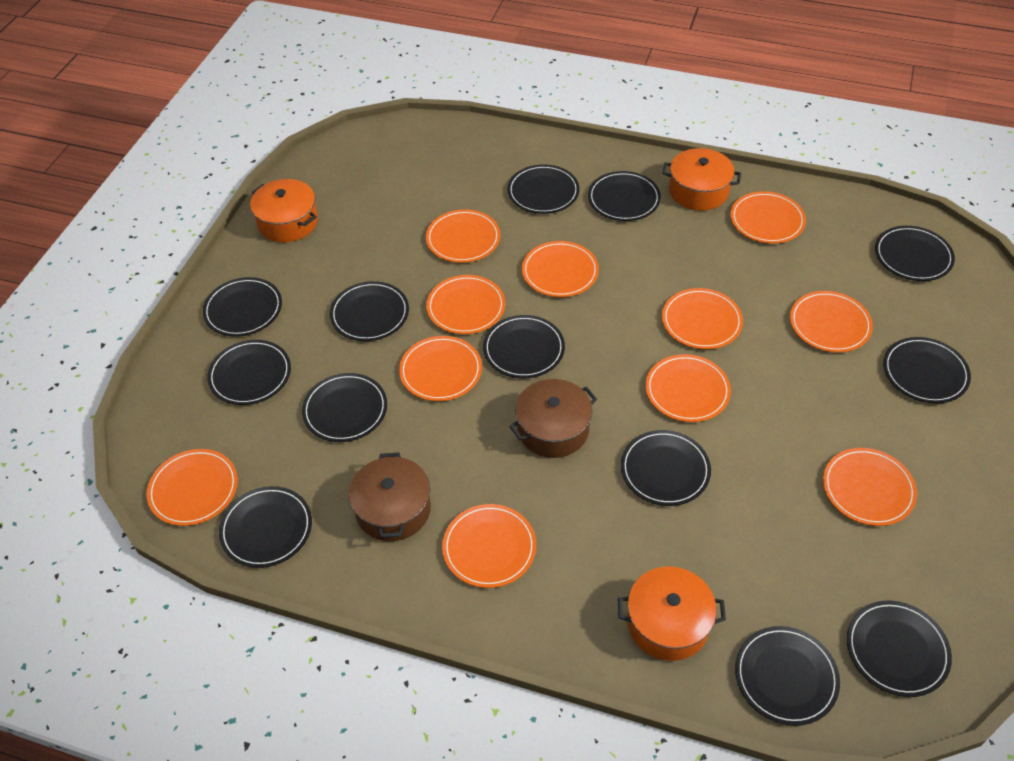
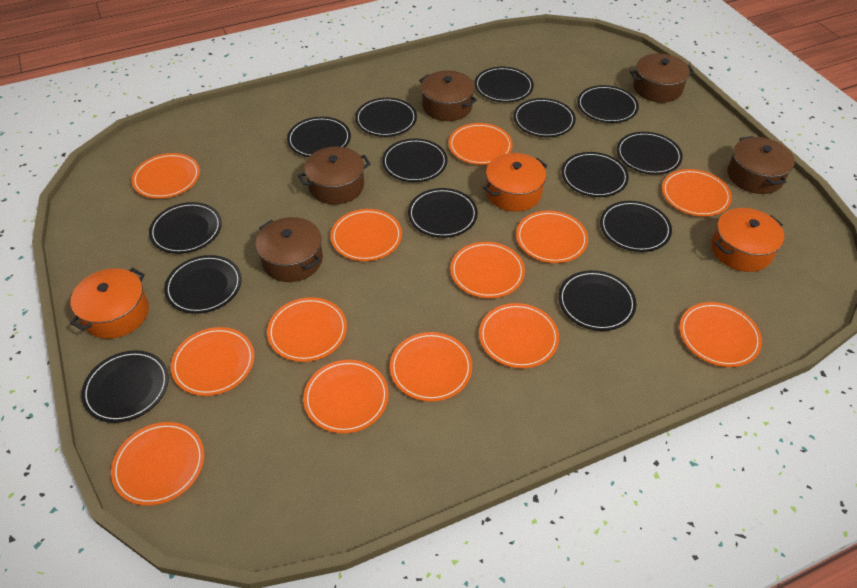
black plate: 13 -> 14
brown pot: 2 -> 5
orange plate: 11 -> 13

